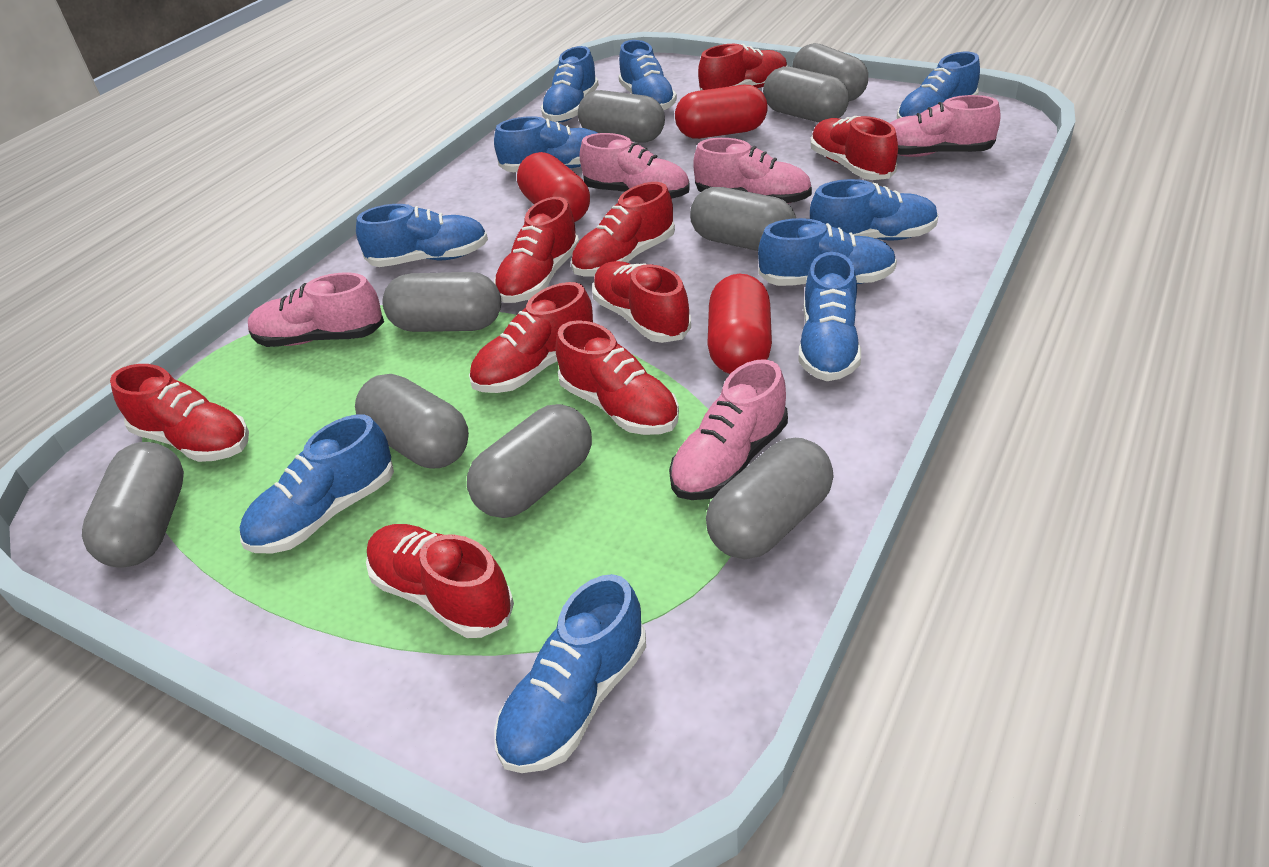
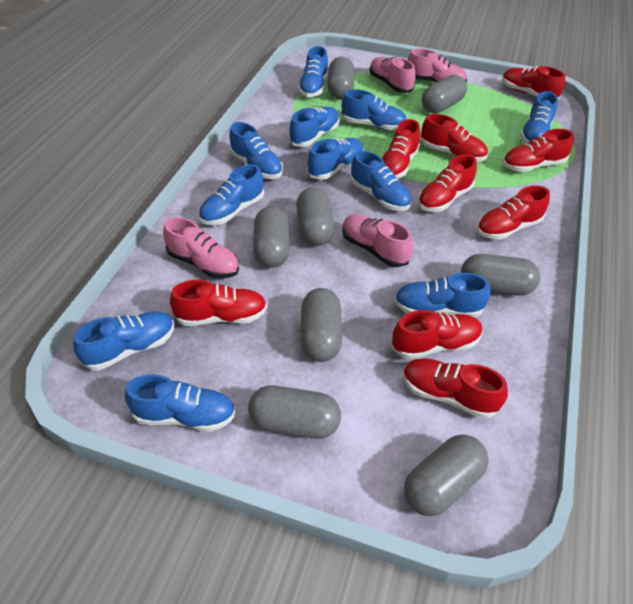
blue shoe: 10 -> 11
grey capsule: 9 -> 8
pink shoe: 5 -> 4
red capsule: 3 -> 0

